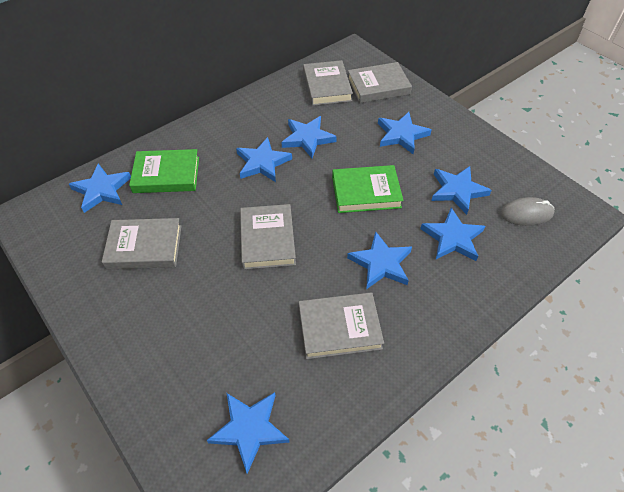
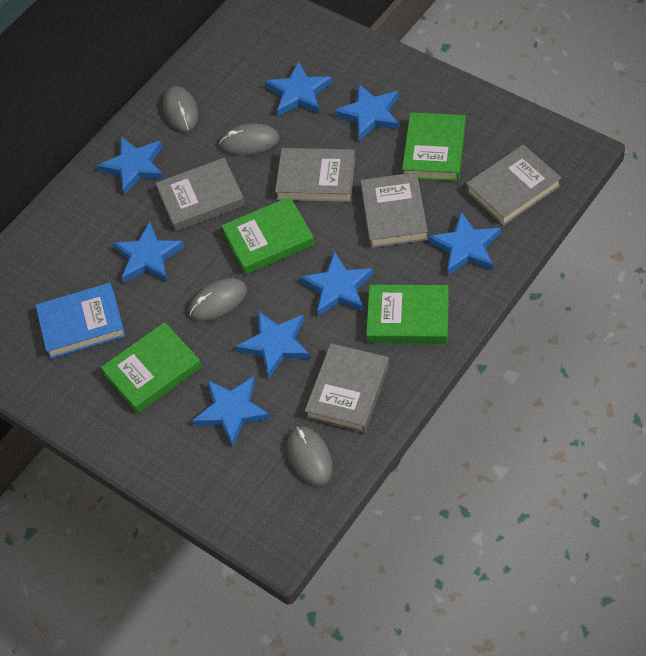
blue book: 0 -> 1
green book: 2 -> 4
grey mouse: 1 -> 4

